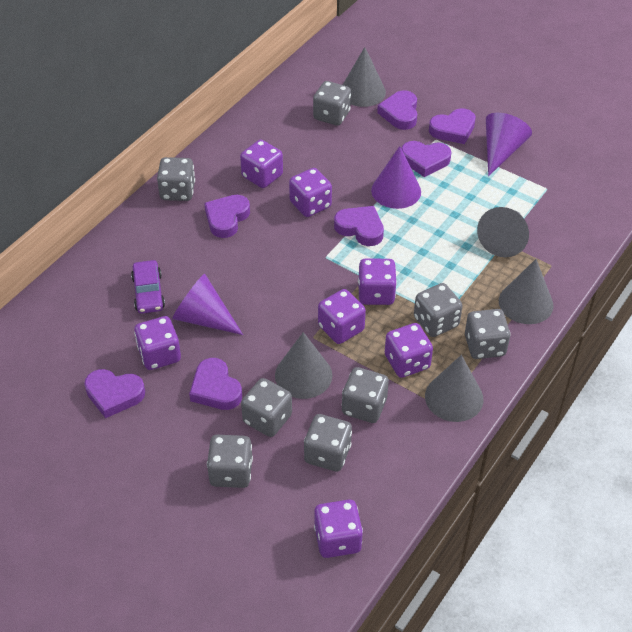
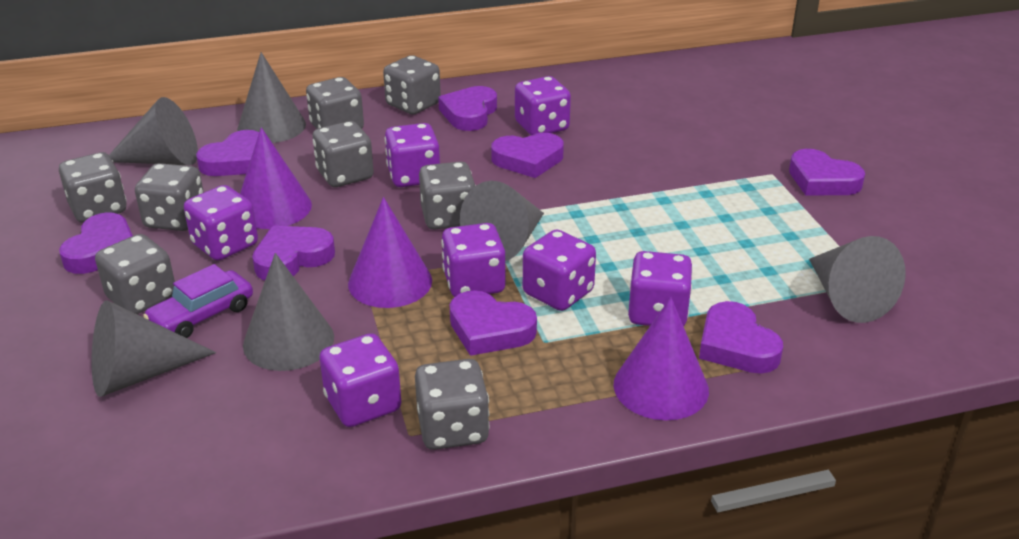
grey cone: 5 -> 6
purple heart: 7 -> 8

